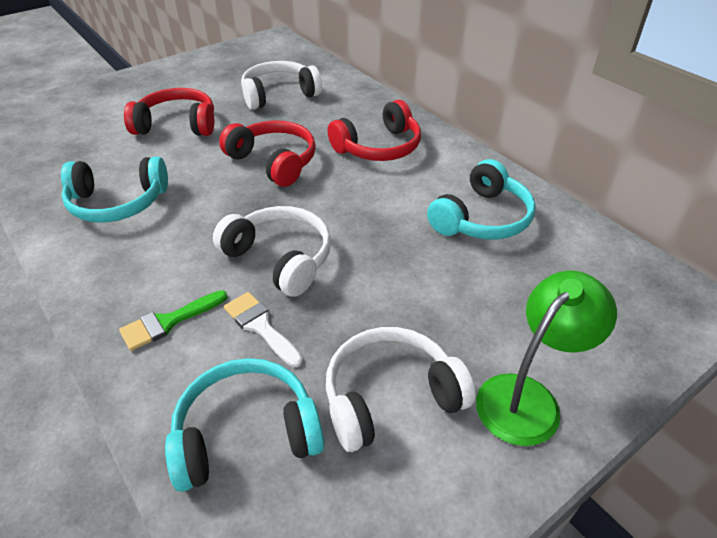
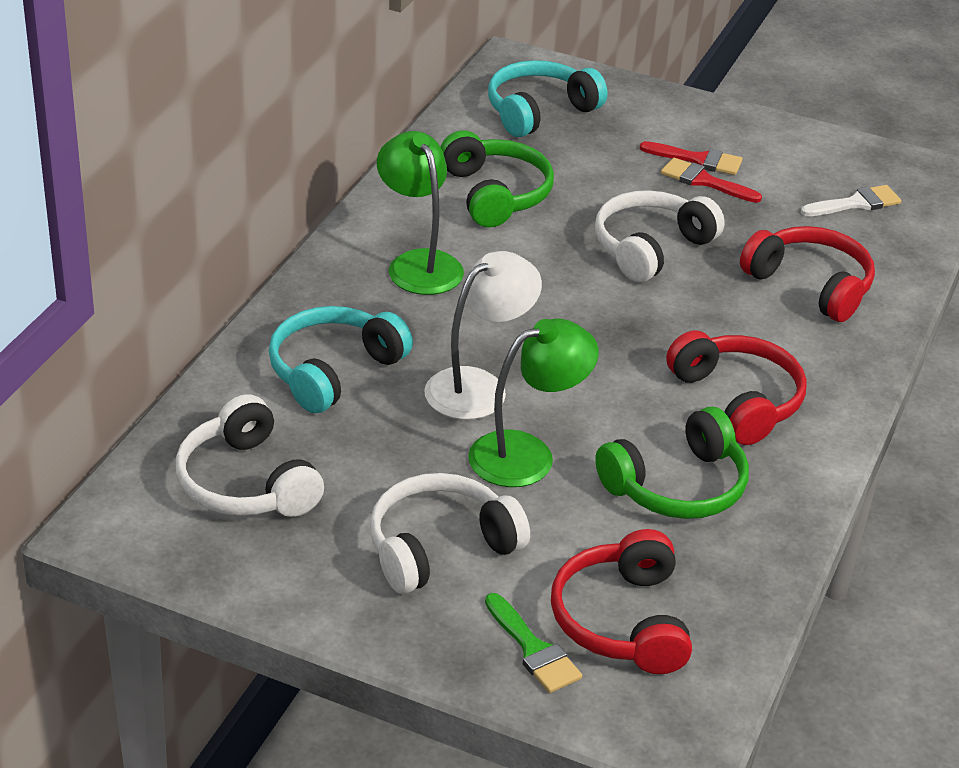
green headphones: 0 -> 2
green lamp: 1 -> 2
red brush: 0 -> 2
turquoise headphones: 3 -> 2
white lamp: 0 -> 1

